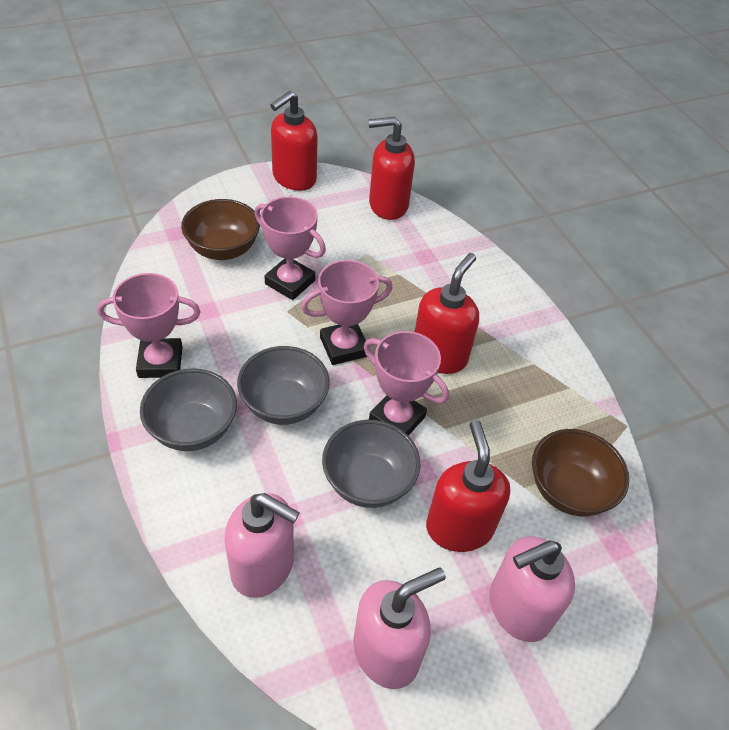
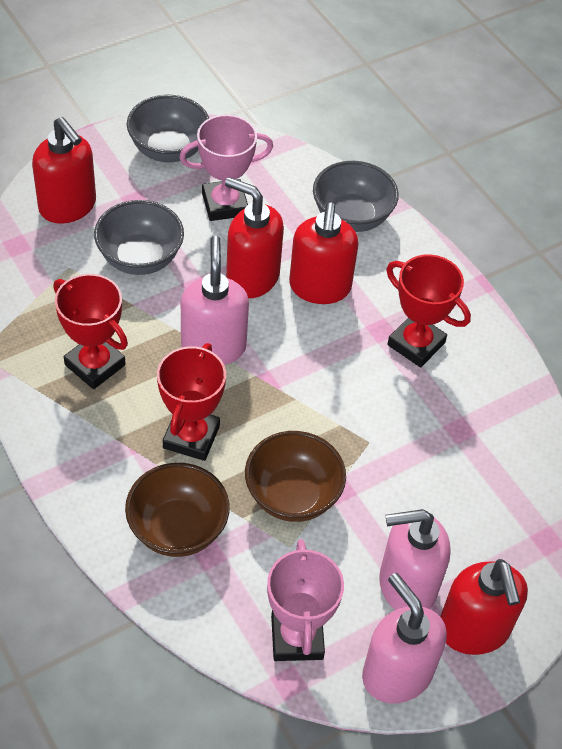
pink trophy: 4 -> 2
red trophy: 0 -> 3

